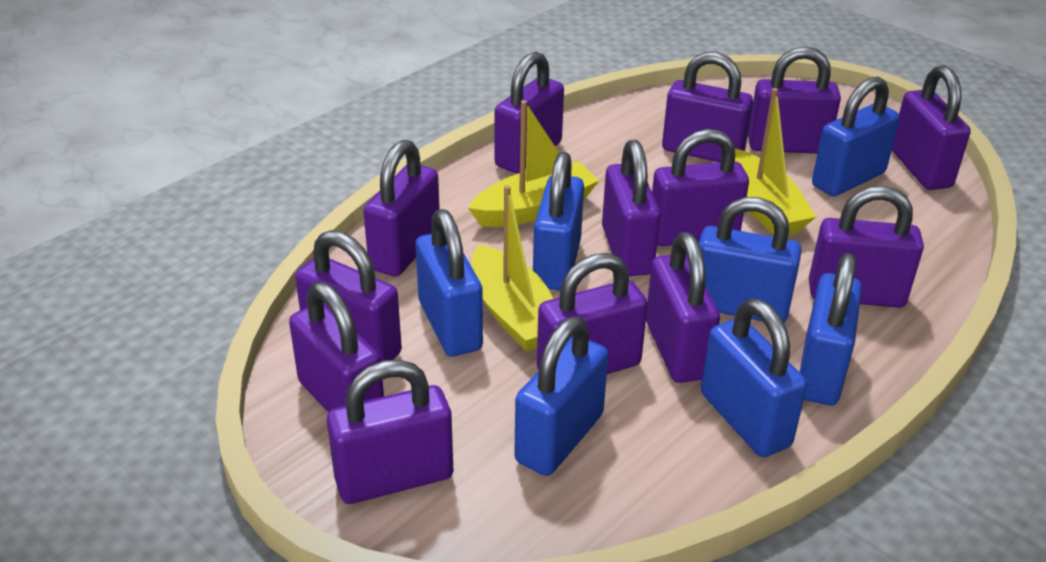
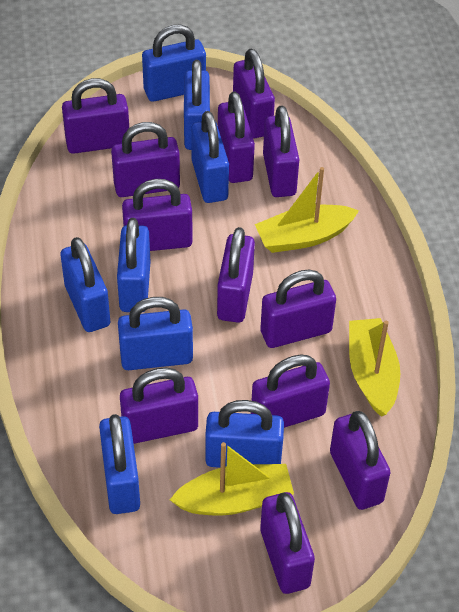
blue padlock: 7 -> 8
purple padlock: 13 -> 12

